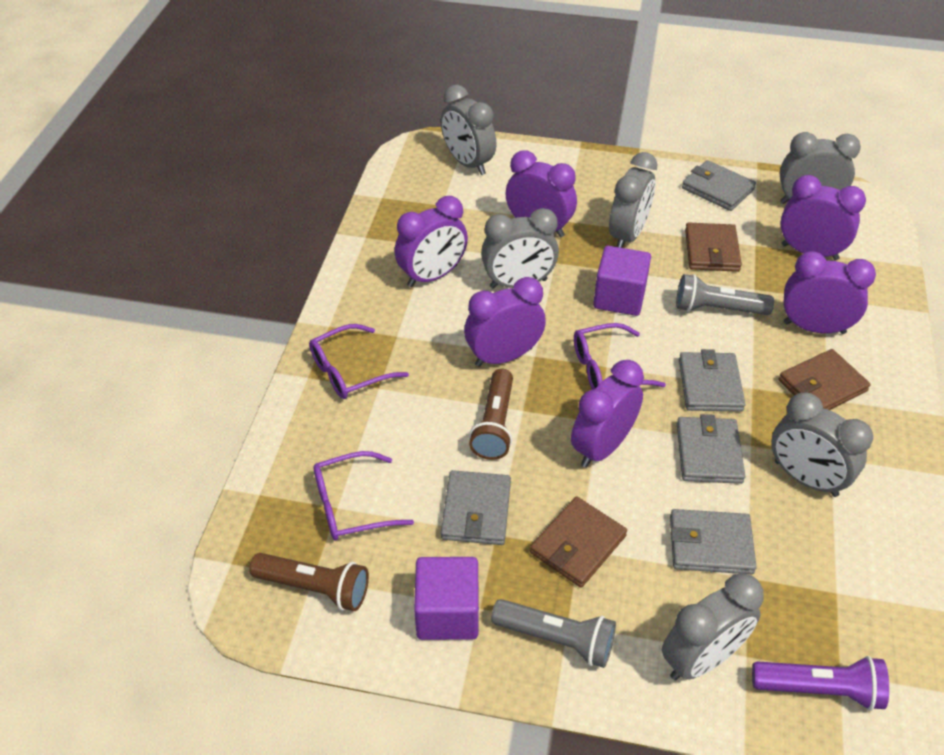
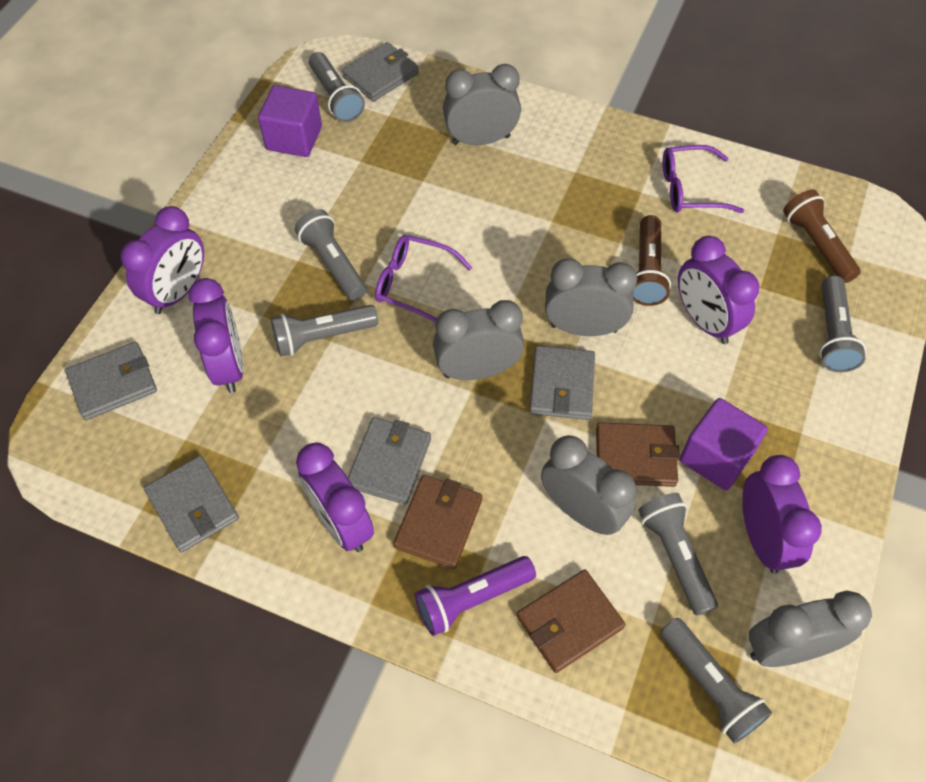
grey clock: 6 -> 5
grey flashlight: 2 -> 6
purple clock: 6 -> 5
purple glasses: 3 -> 2

